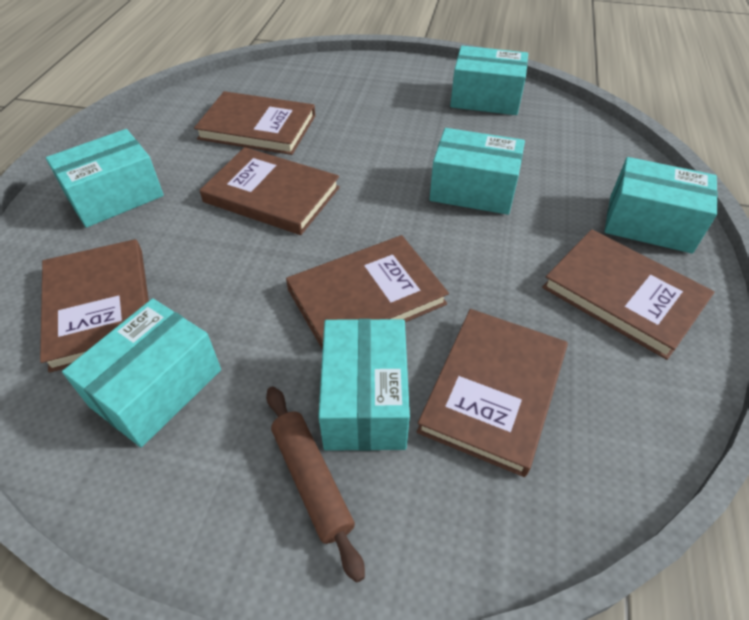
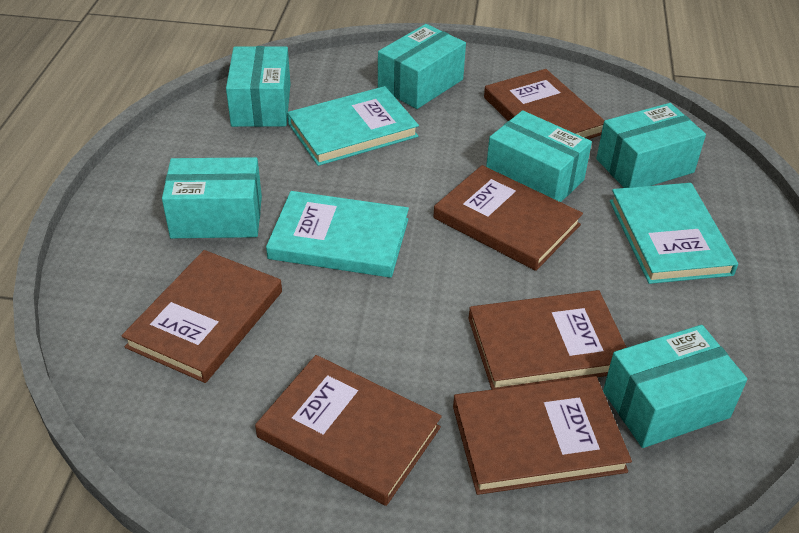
brown rolling pin: 1 -> 0
turquoise book: 0 -> 3

